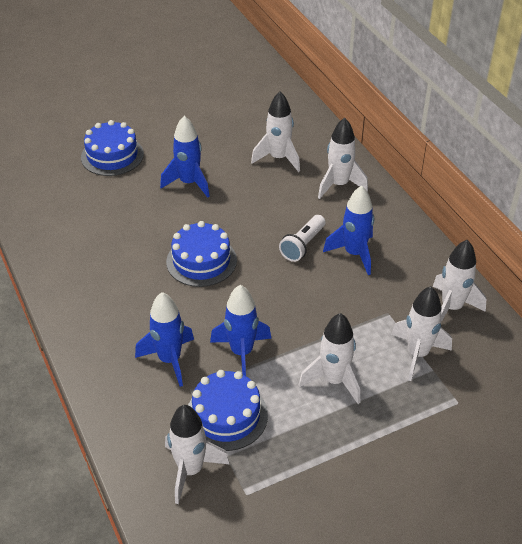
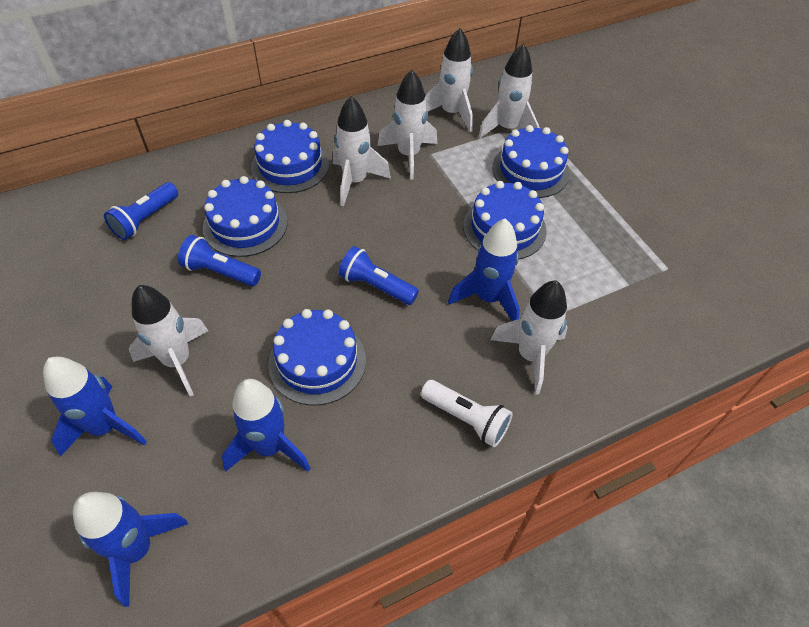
blue cake: 3 -> 5
blue flashlight: 0 -> 3

